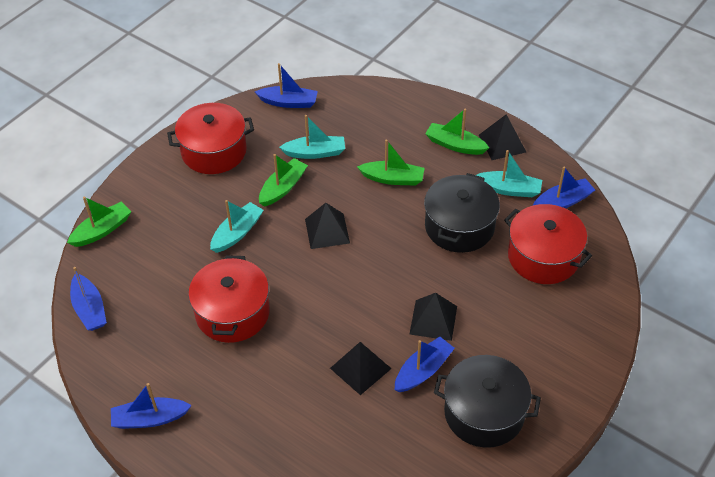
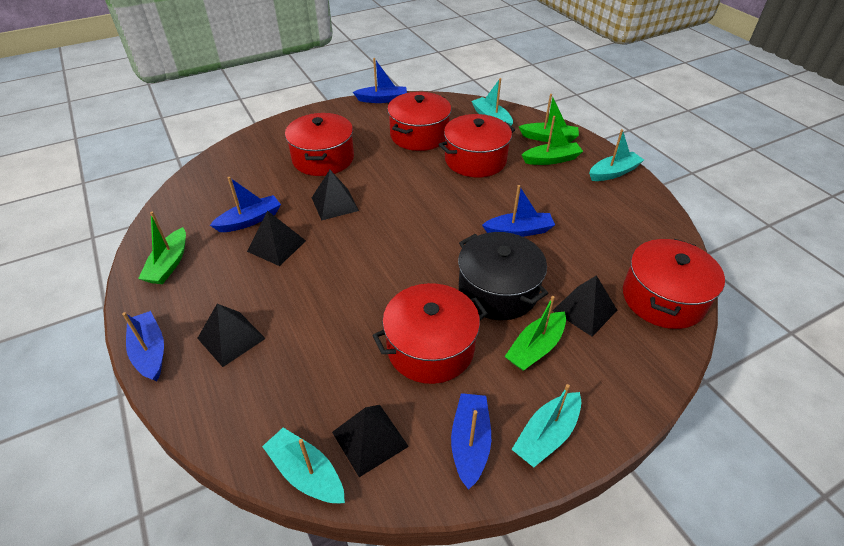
black pot: 2 -> 1
black pyramid: 4 -> 5
red pot: 3 -> 5
turquoise boat: 3 -> 4

